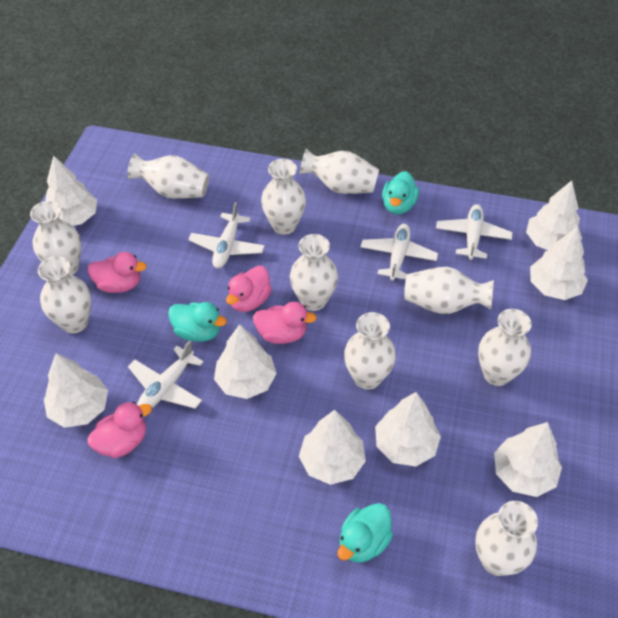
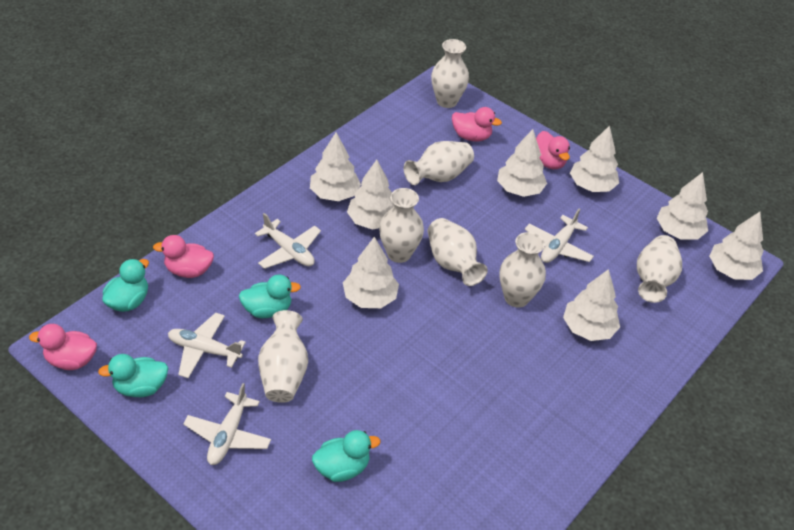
turquoise duck: 3 -> 4
white vase: 10 -> 7

